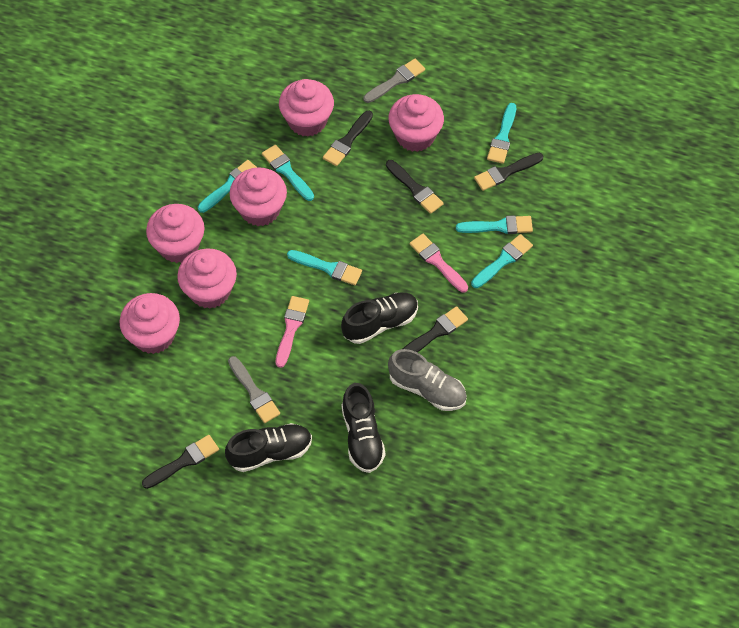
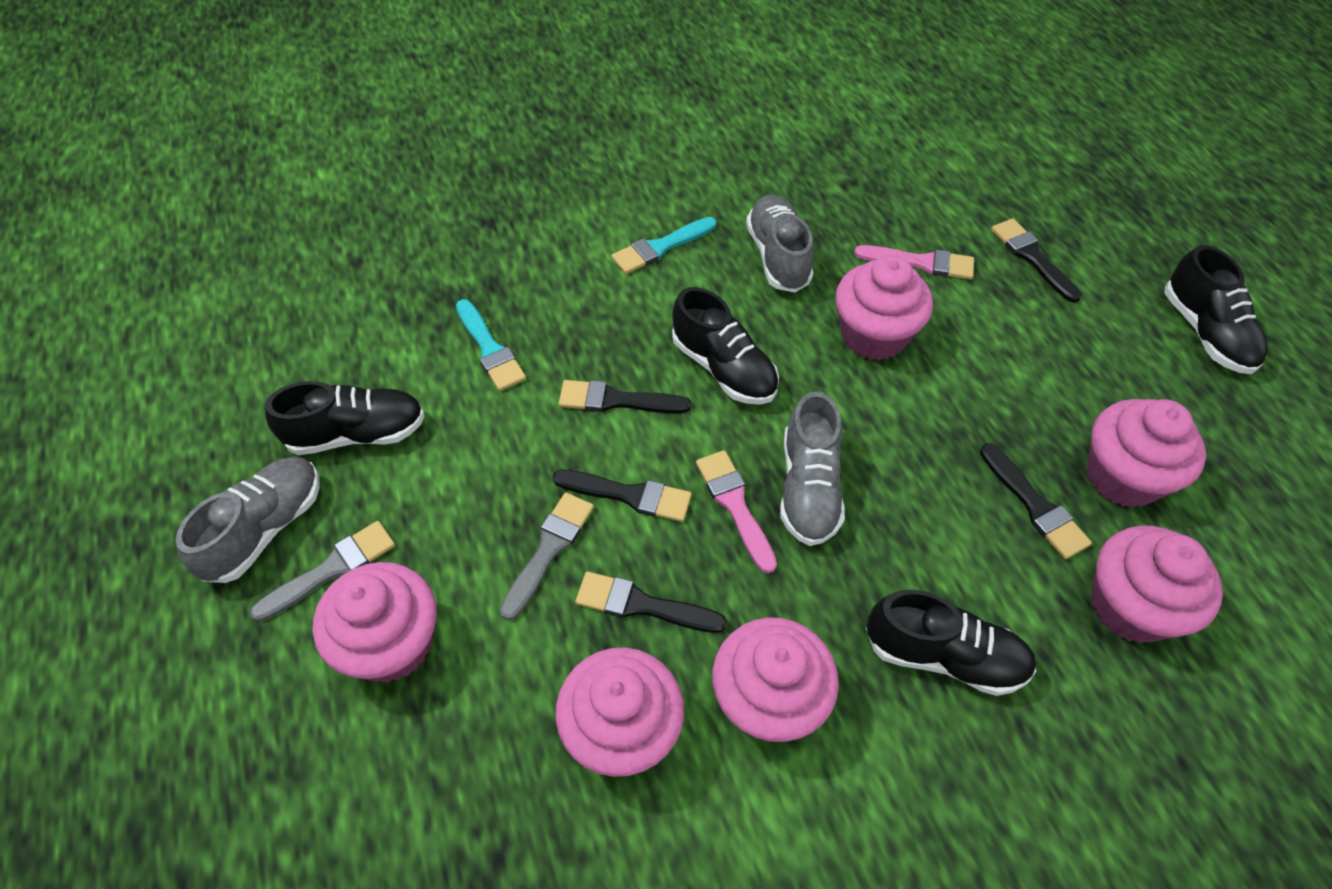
black shoe: 3 -> 4
grey shoe: 1 -> 3
turquoise brush: 6 -> 2

